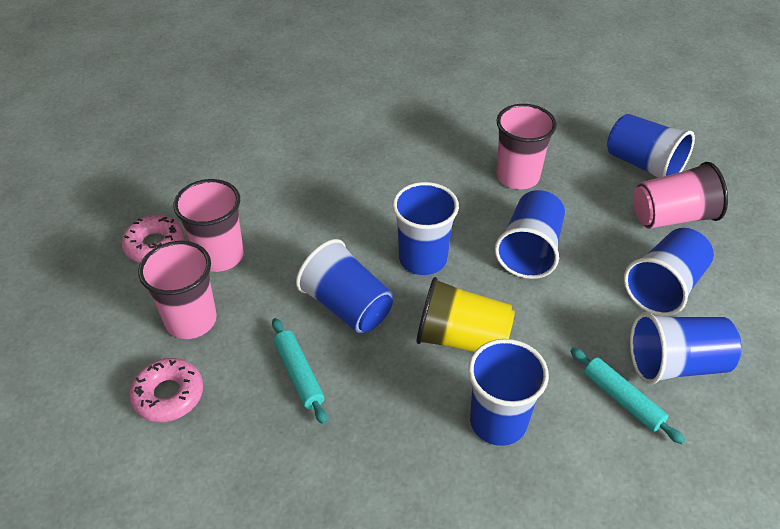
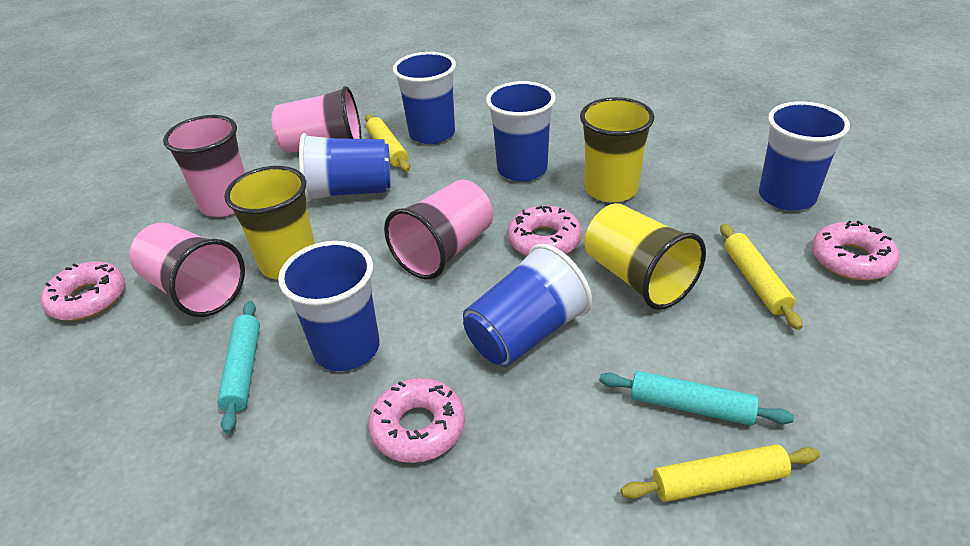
blue cup: 7 -> 6
pink donut: 2 -> 4
yellow cup: 1 -> 3
yellow rolling pin: 0 -> 3

